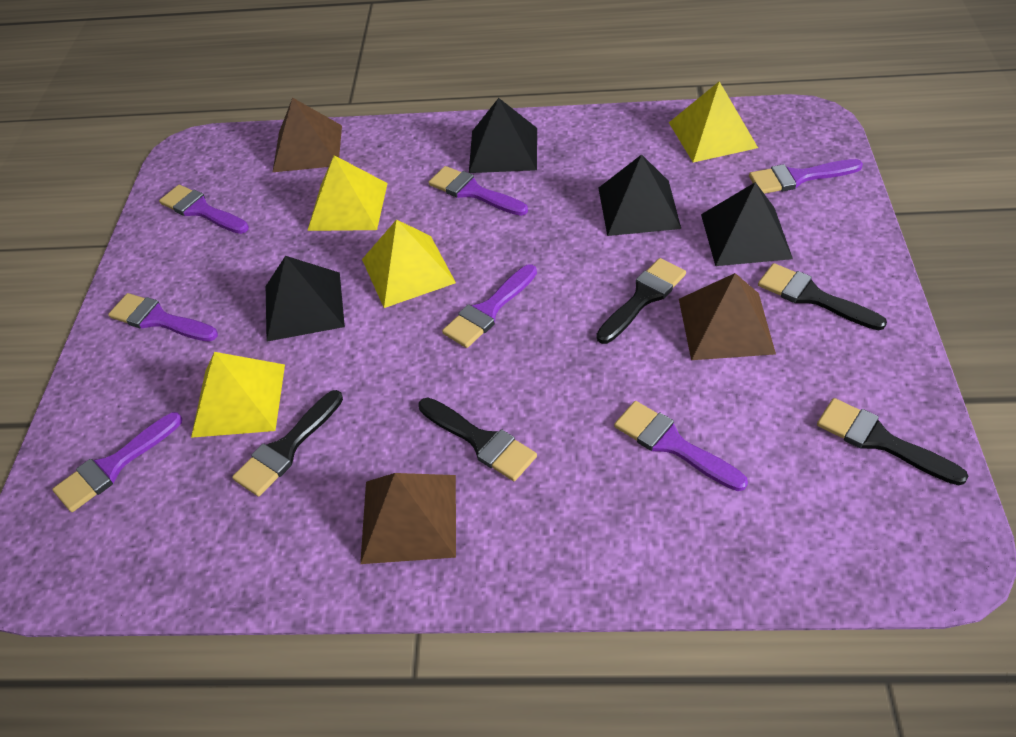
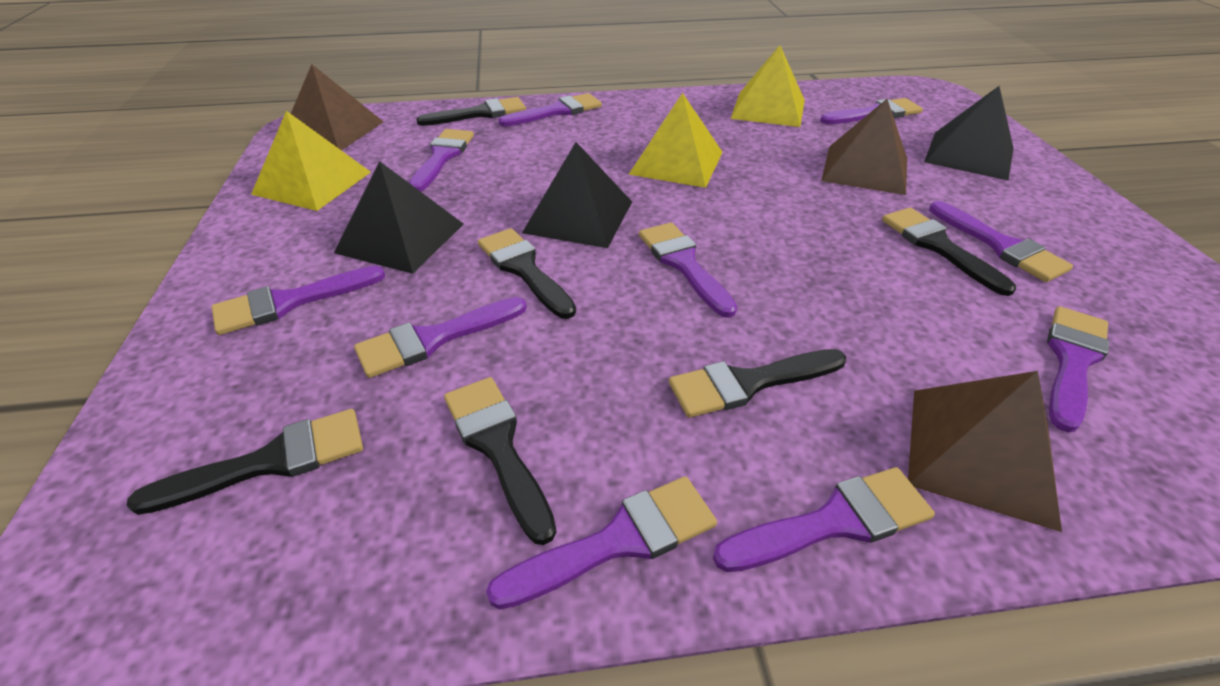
black brush: 5 -> 6
black pyramid: 4 -> 3
purple brush: 7 -> 10
yellow pyramid: 4 -> 3

